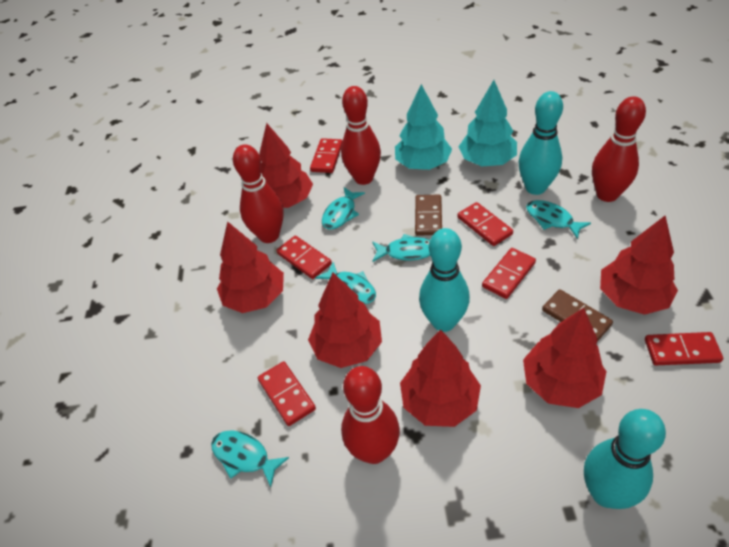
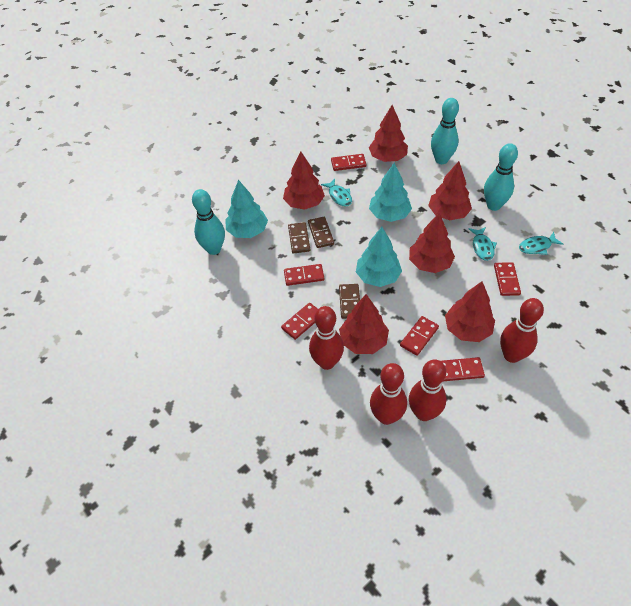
brown domino: 2 -> 3
turquoise fish: 5 -> 3
turquoise tree: 2 -> 3

